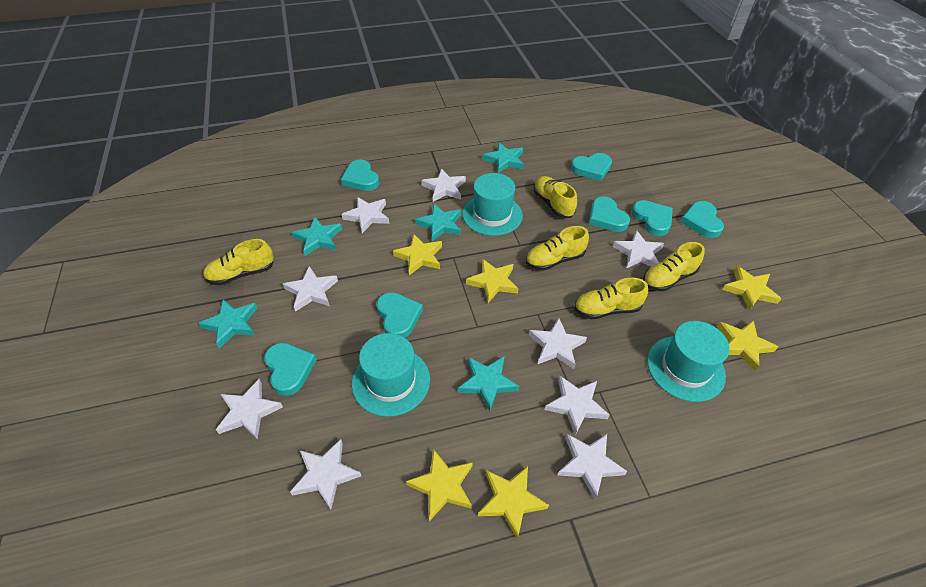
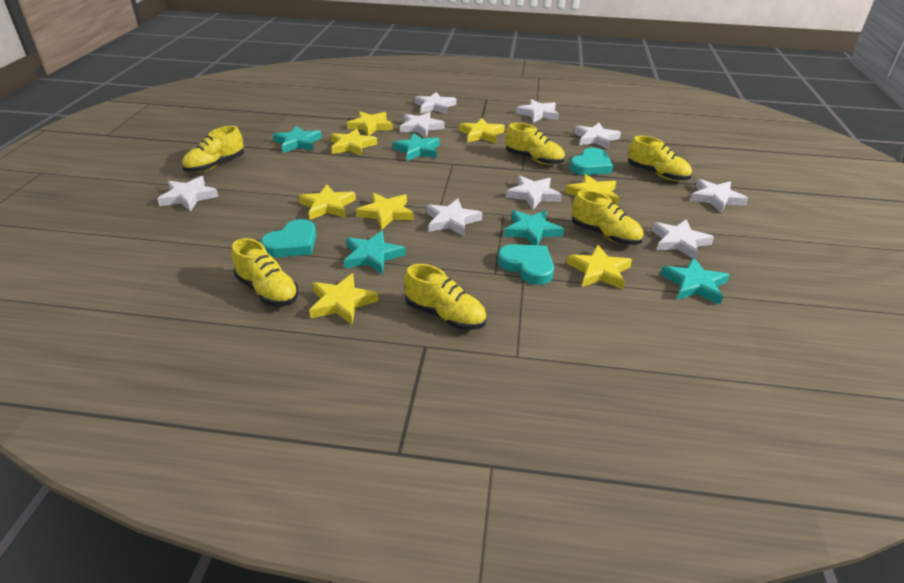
turquoise hat: 3 -> 0
turquoise heart: 7 -> 3
yellow shoe: 5 -> 6
yellow star: 6 -> 8

